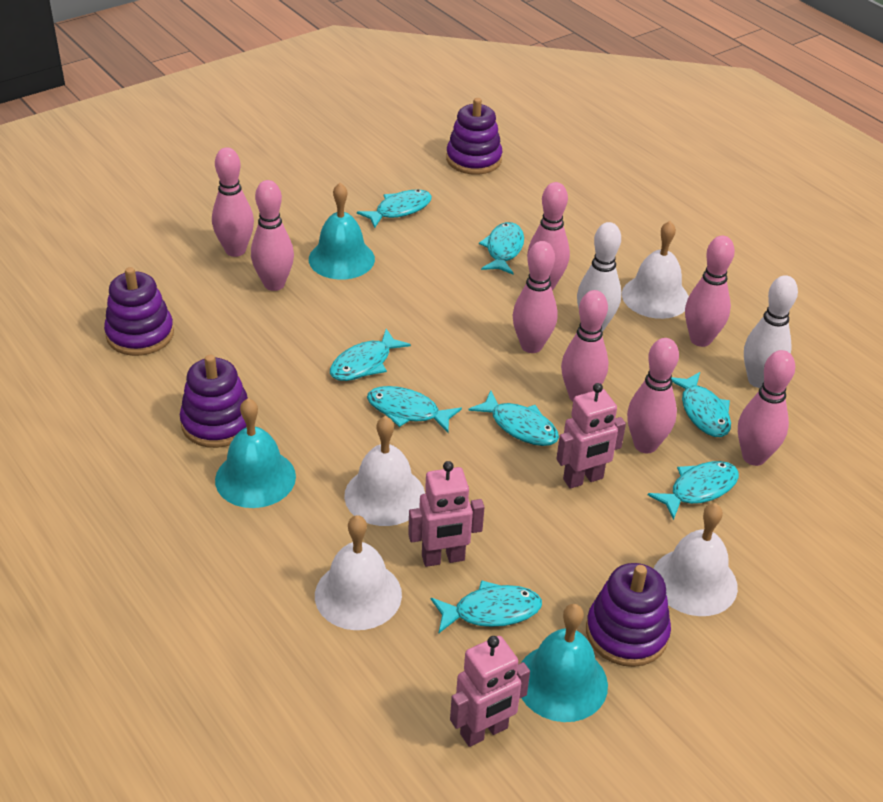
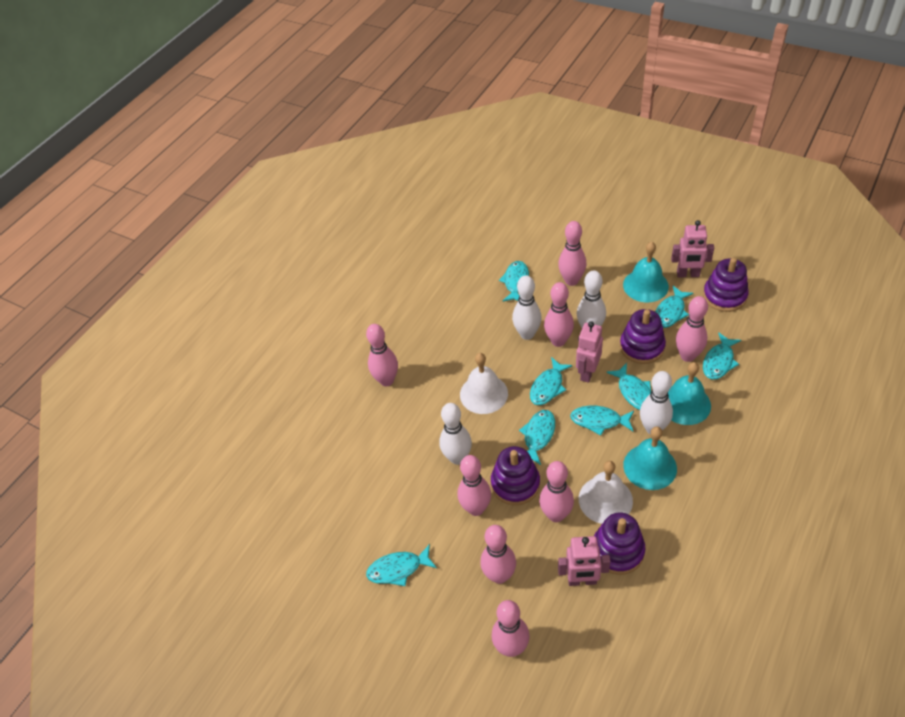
white bell: 4 -> 2
white bowling pin: 2 -> 4

